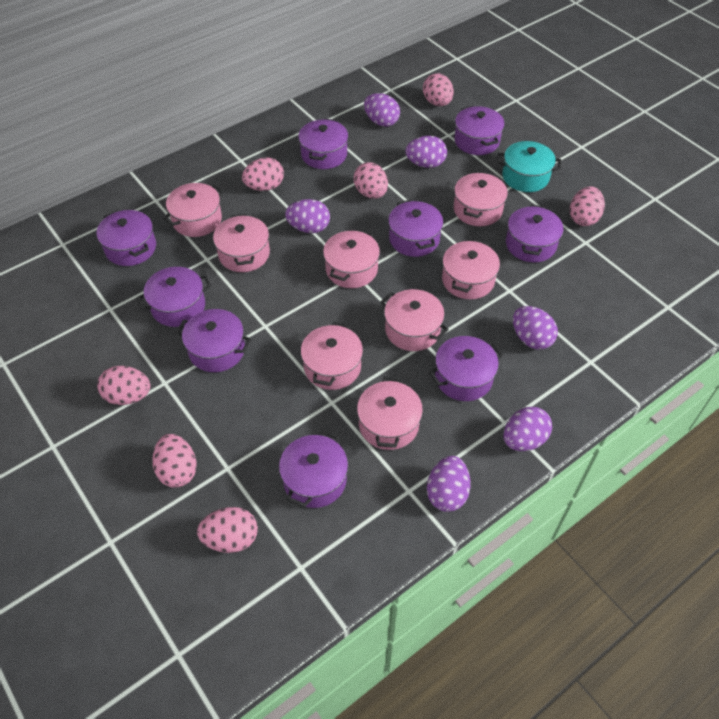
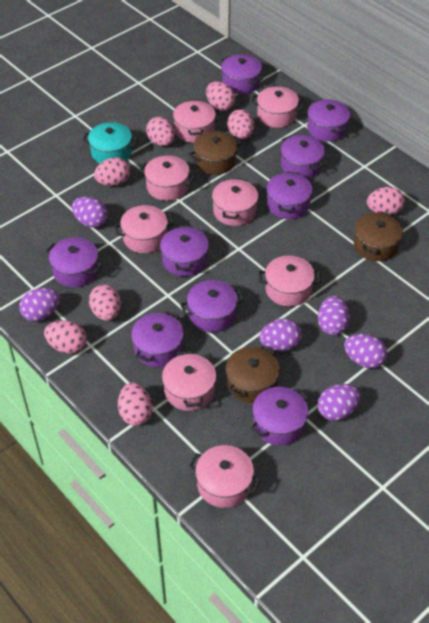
brown pot: 0 -> 3
pink egg: 7 -> 8

